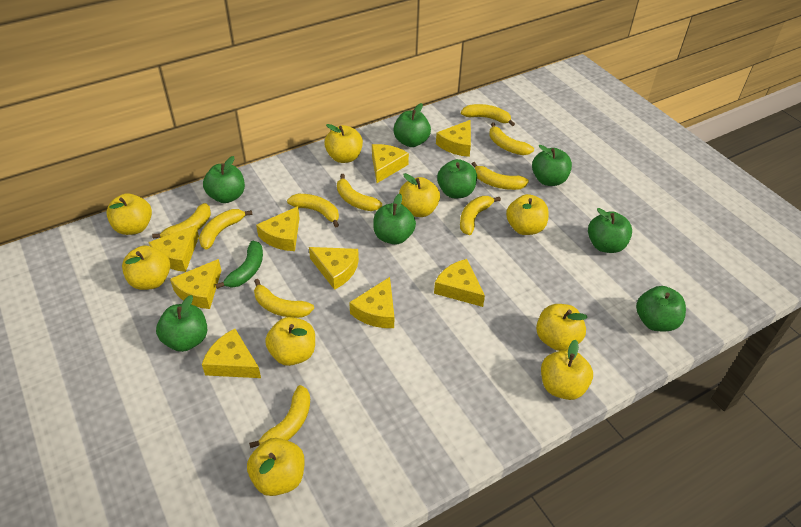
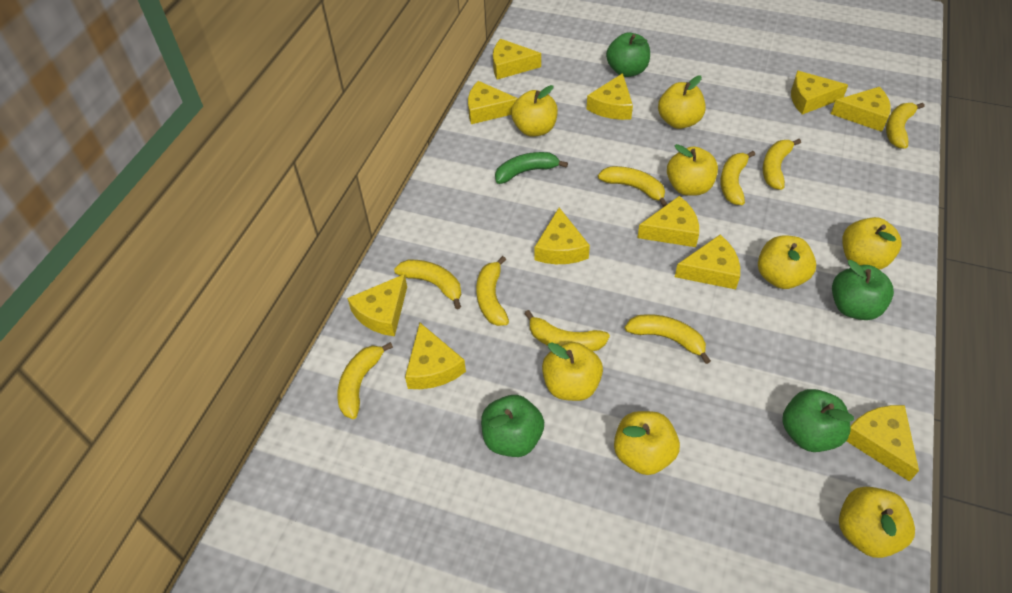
green apple: 8 -> 4
yellow apple: 9 -> 8
yellow banana: 10 -> 9
yellow cheese: 9 -> 11

